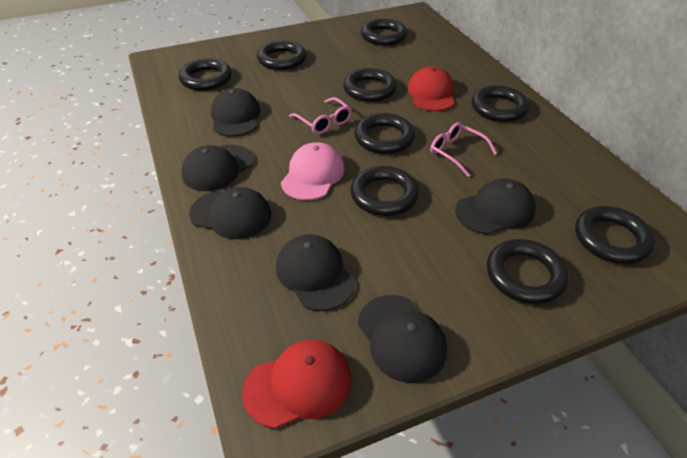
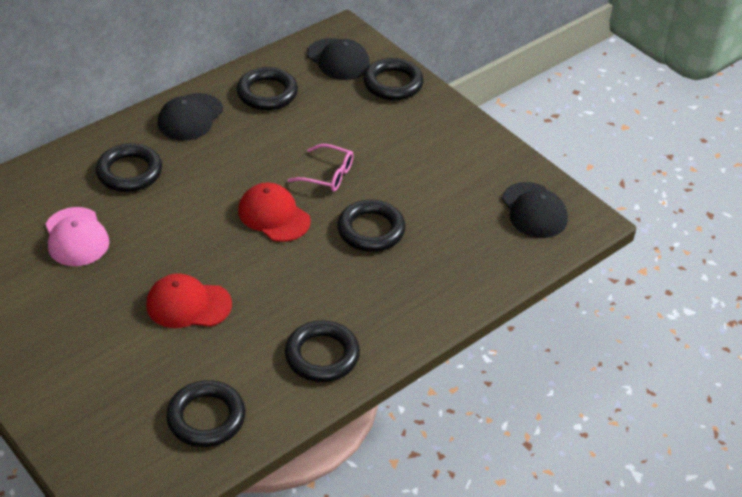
black cap: 6 -> 3
black ring: 9 -> 6
pink glasses: 2 -> 1

